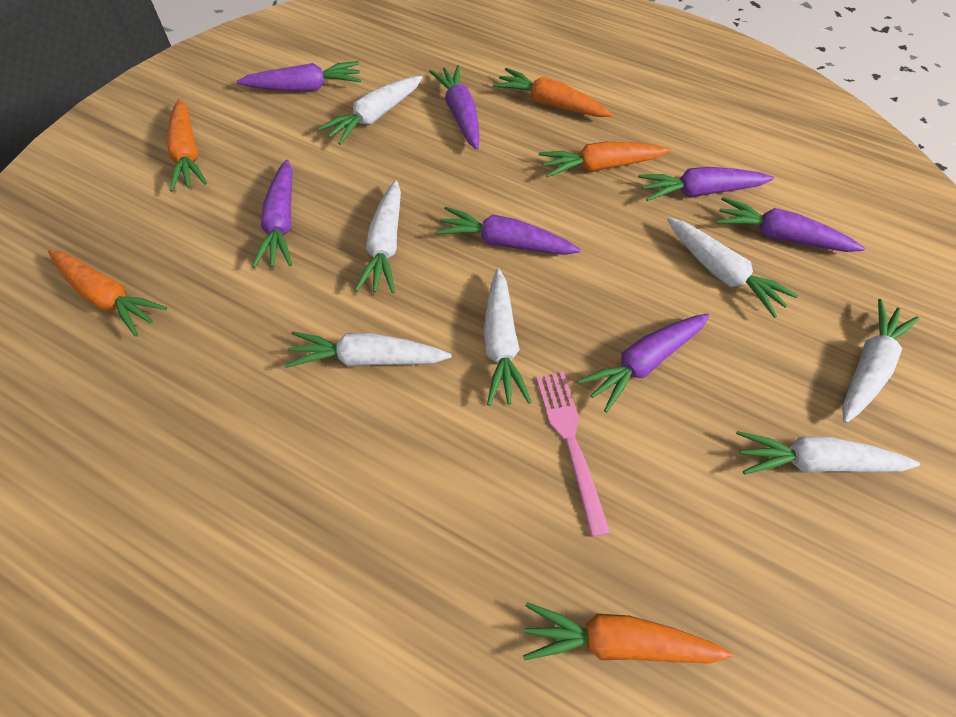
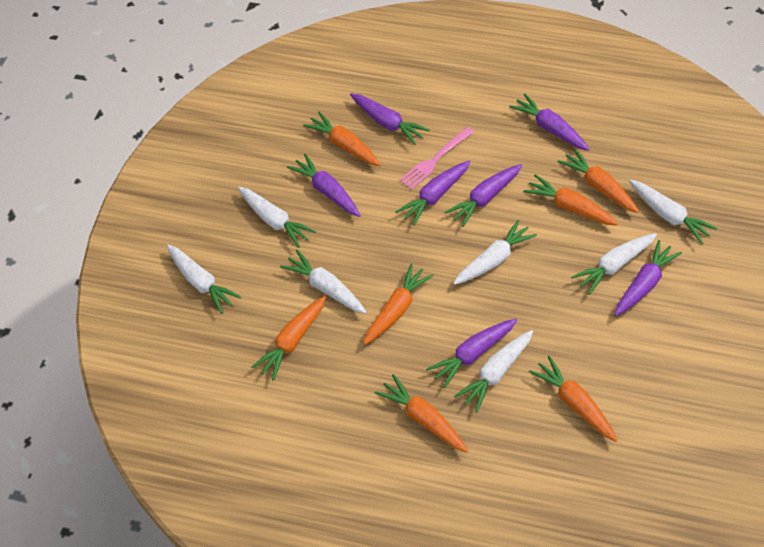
orange carrot: 5 -> 7

